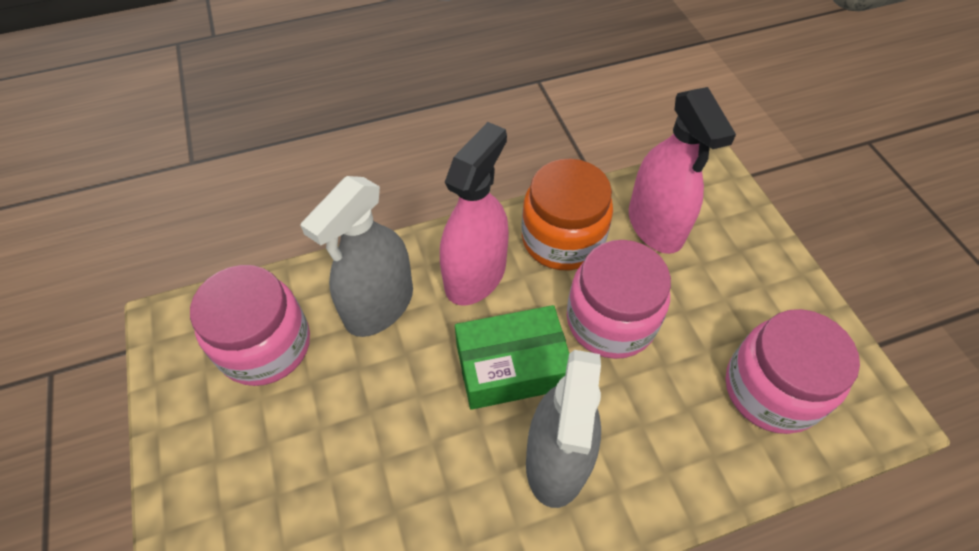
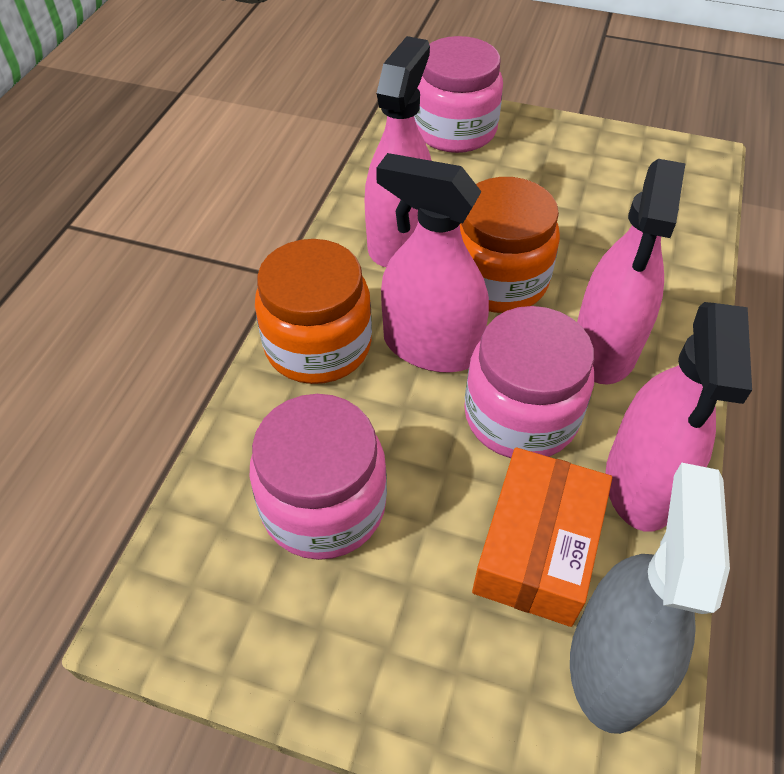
green box: 1 -> 0
grey spray bottle: 2 -> 1
orange box: 0 -> 1
orange jar: 1 -> 2
pink spray bottle: 2 -> 4

